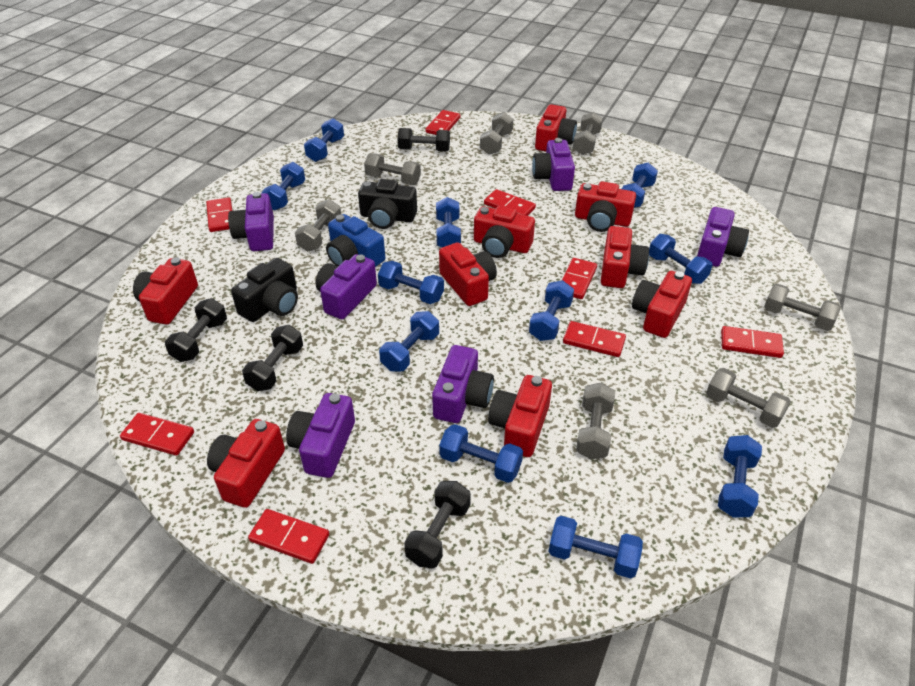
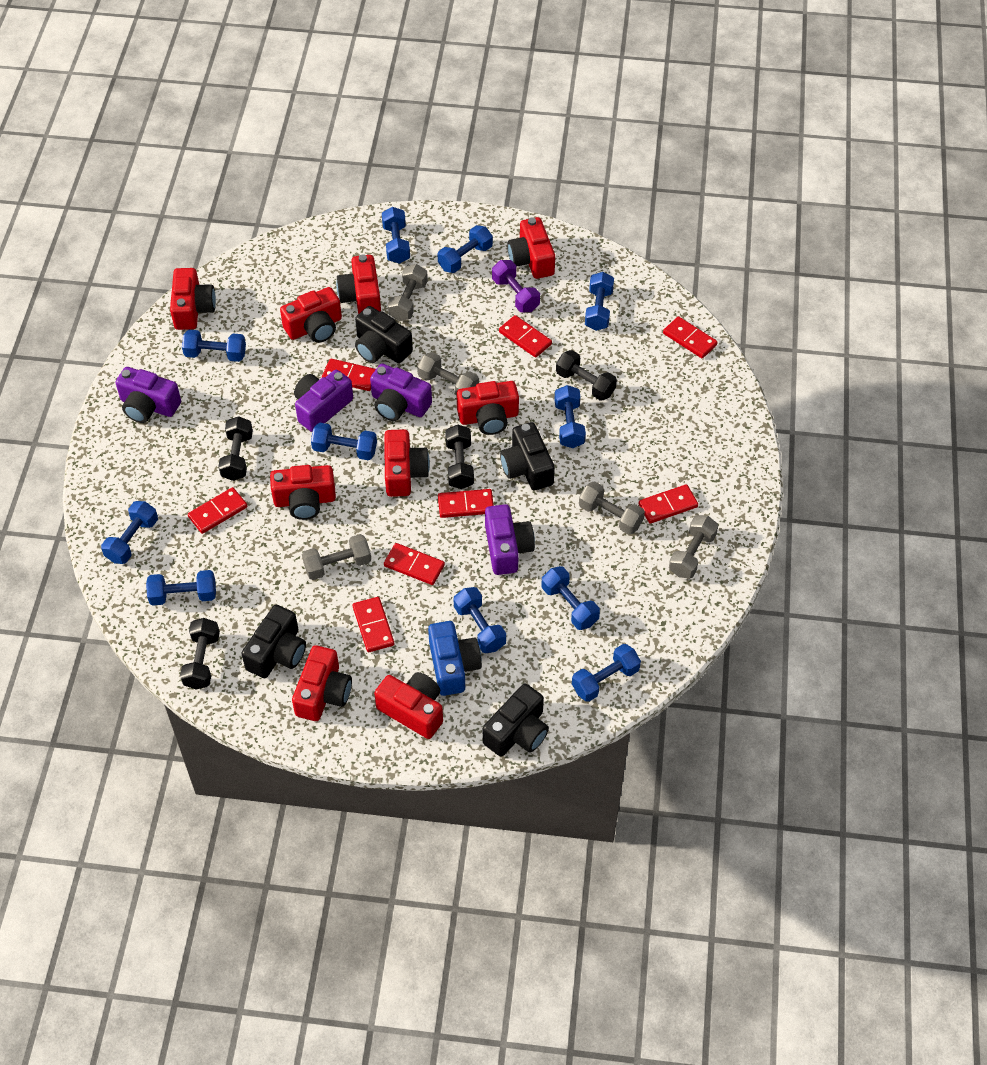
black camera: 2 -> 4
grey dumbbell: 7 -> 5
purple camera: 6 -> 4
purple dumbbell: 0 -> 1

